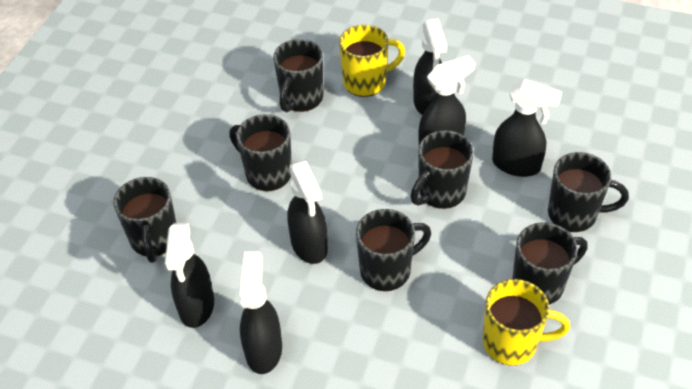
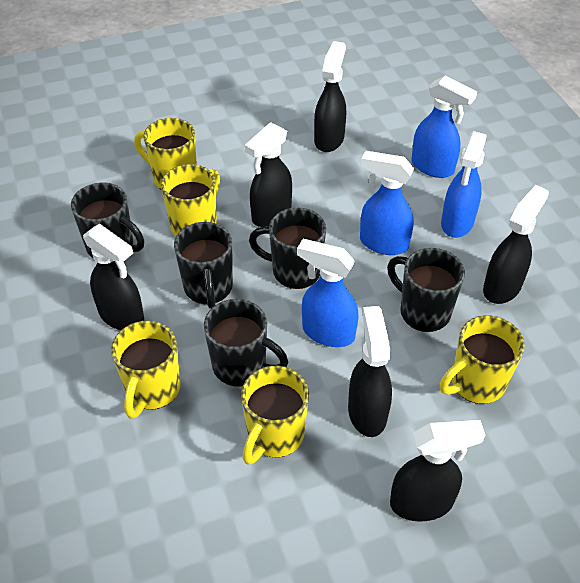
black mug: 7 -> 5
blue spray bottle: 0 -> 4
yellow mug: 2 -> 5

